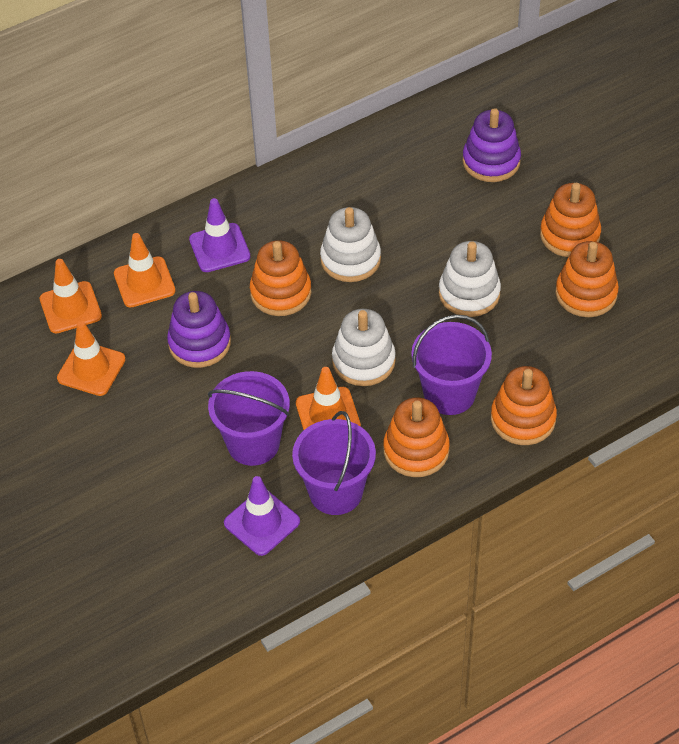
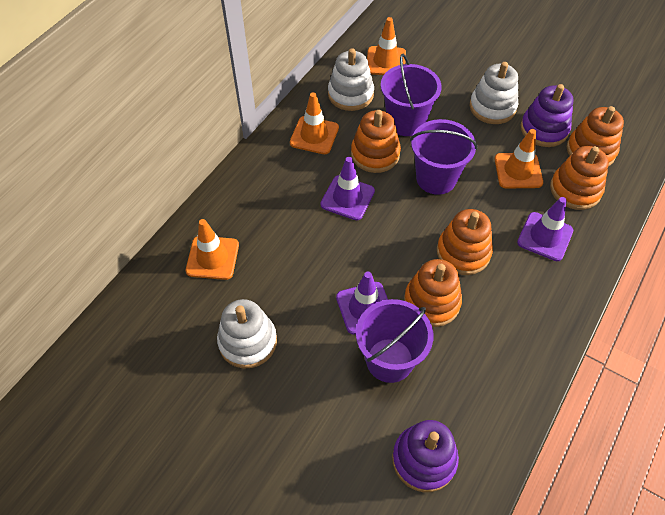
purple traffic cone: 2 -> 3

